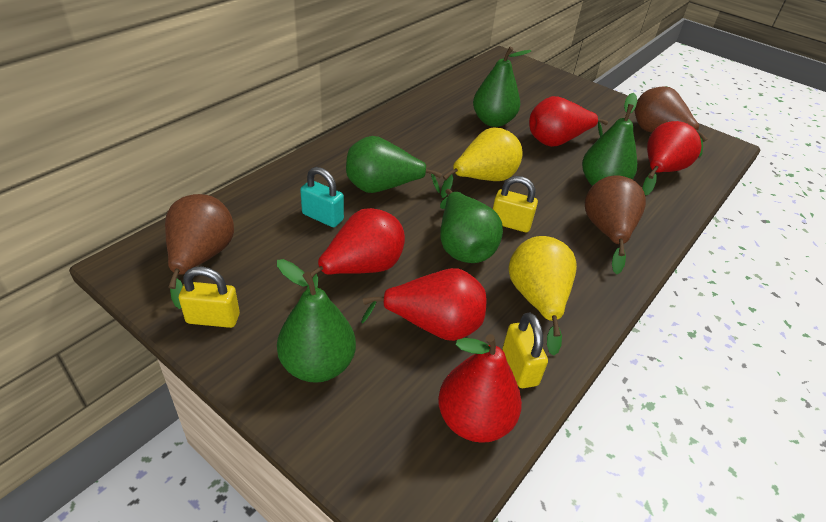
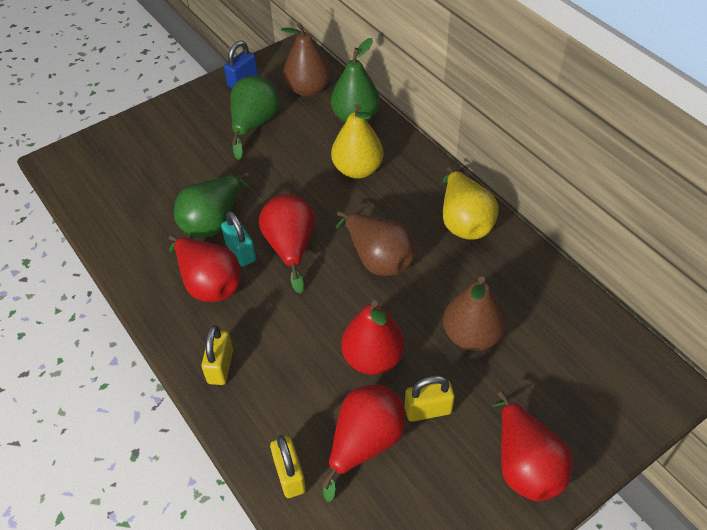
blue padlock: 0 -> 1
green pear: 5 -> 3

